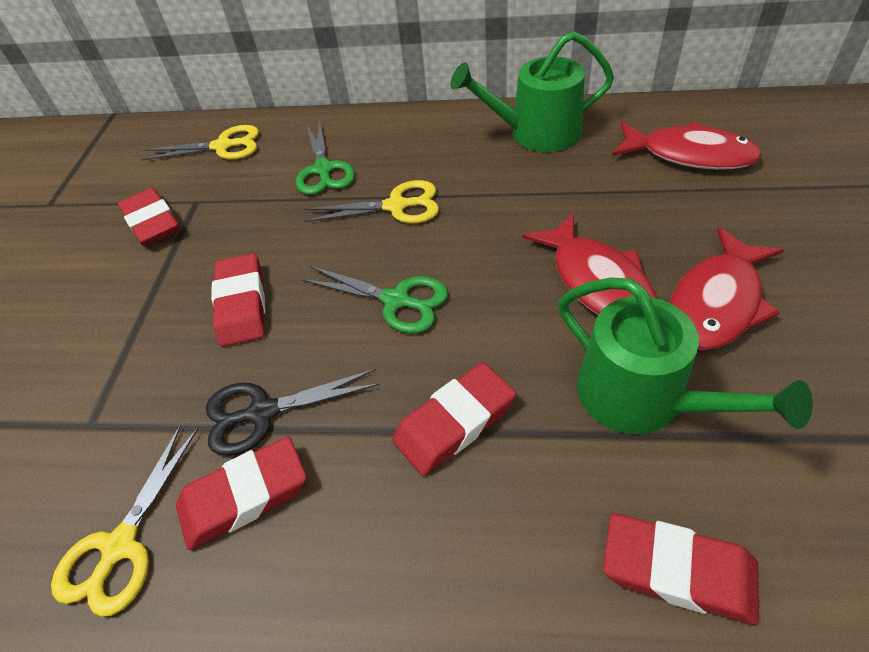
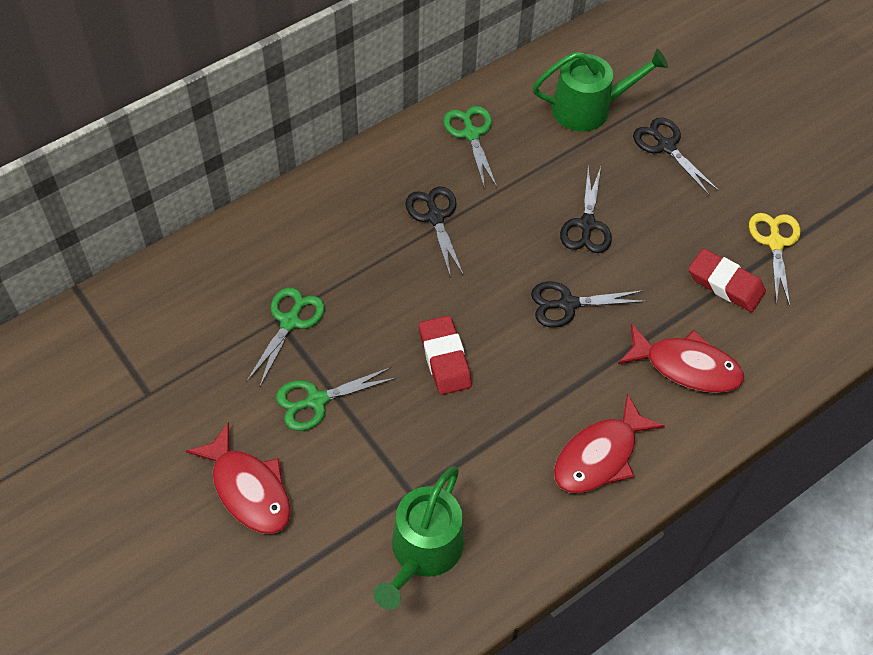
black scissors: 1 -> 4
green scissors: 2 -> 3
red eraser: 5 -> 2
yellow scissors: 3 -> 1

